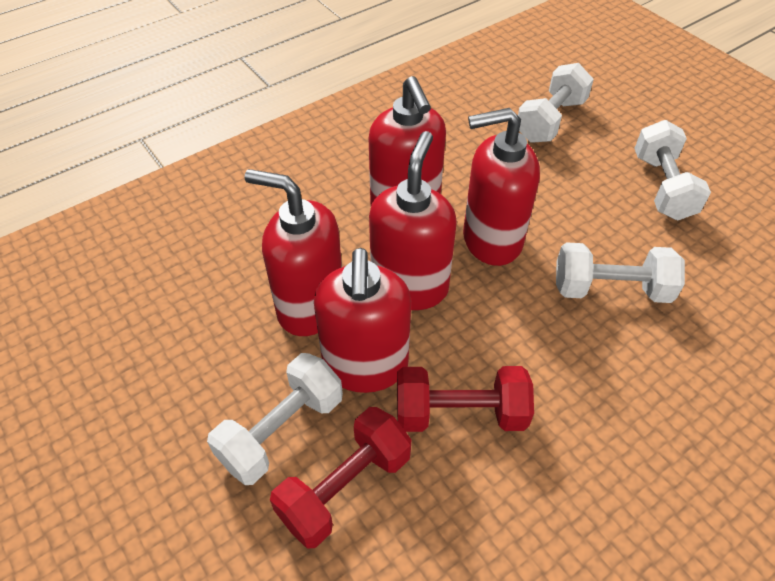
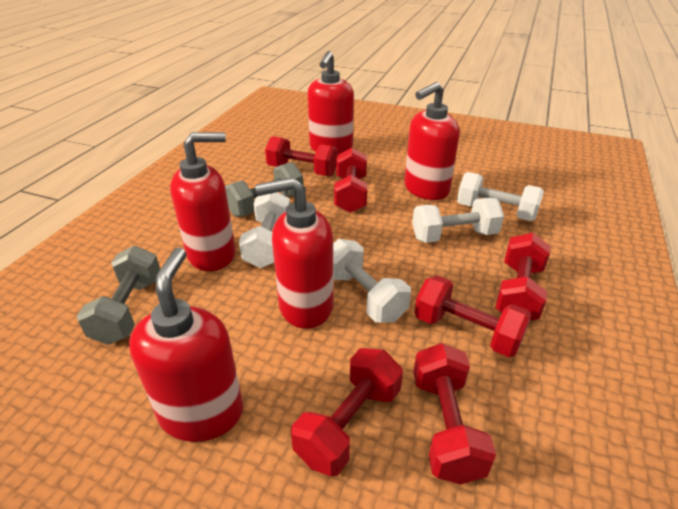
grey dumbbell: 0 -> 2
red dumbbell: 2 -> 6

